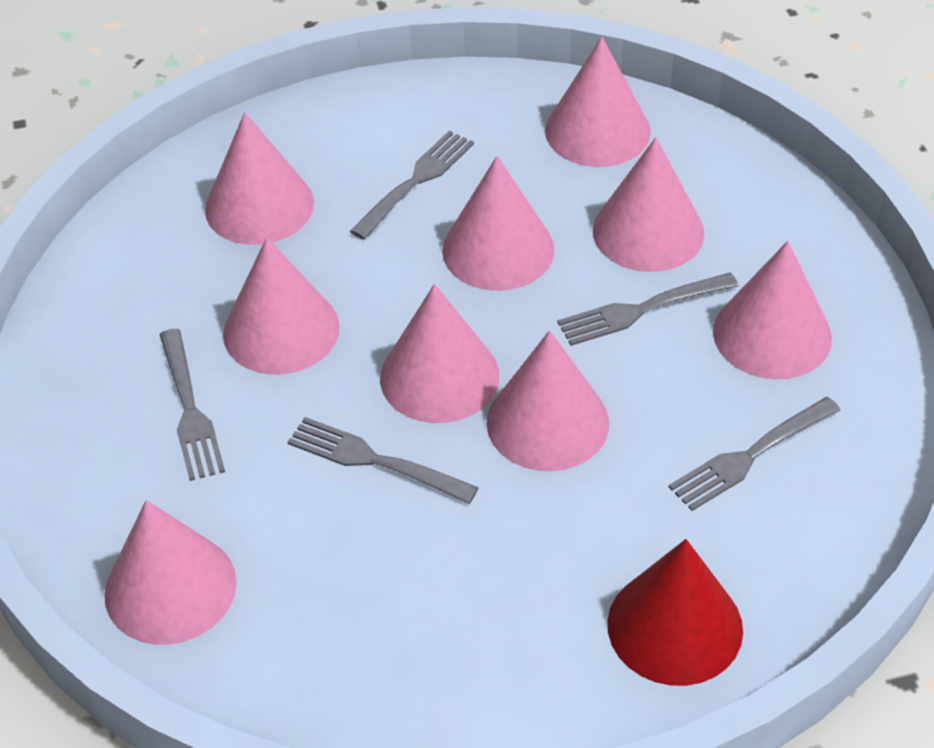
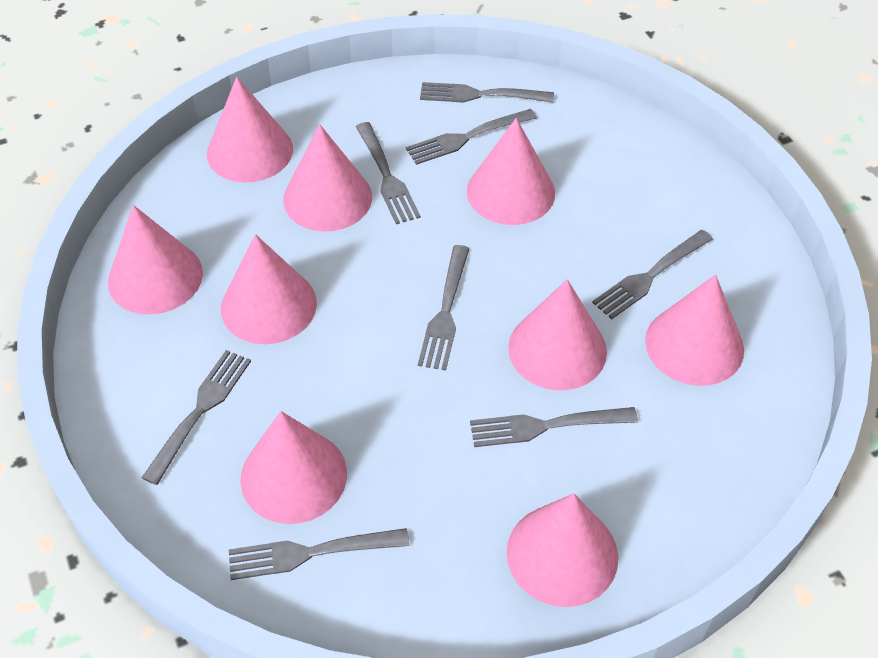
grey fork: 5 -> 8
red cone: 1 -> 0

